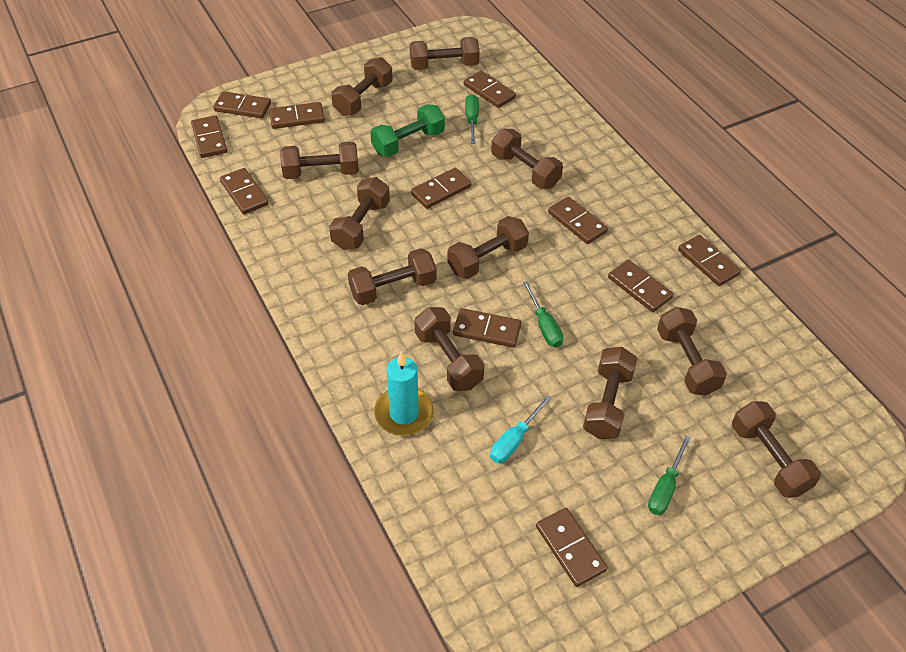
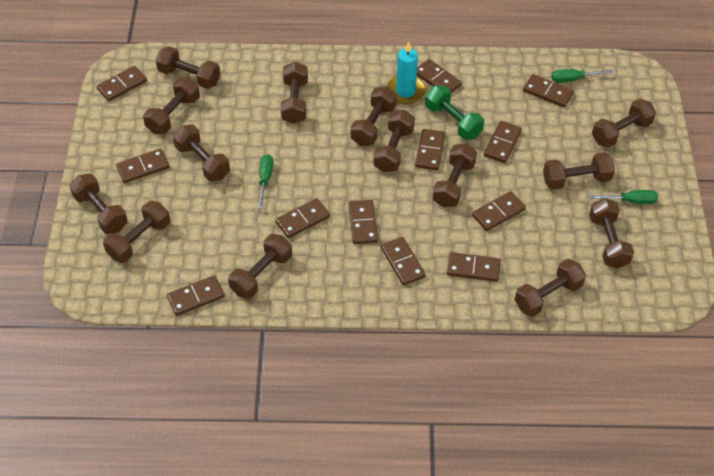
brown domino: 11 -> 12
brown dumbbell: 11 -> 14
turquoise screwdriver: 1 -> 0

